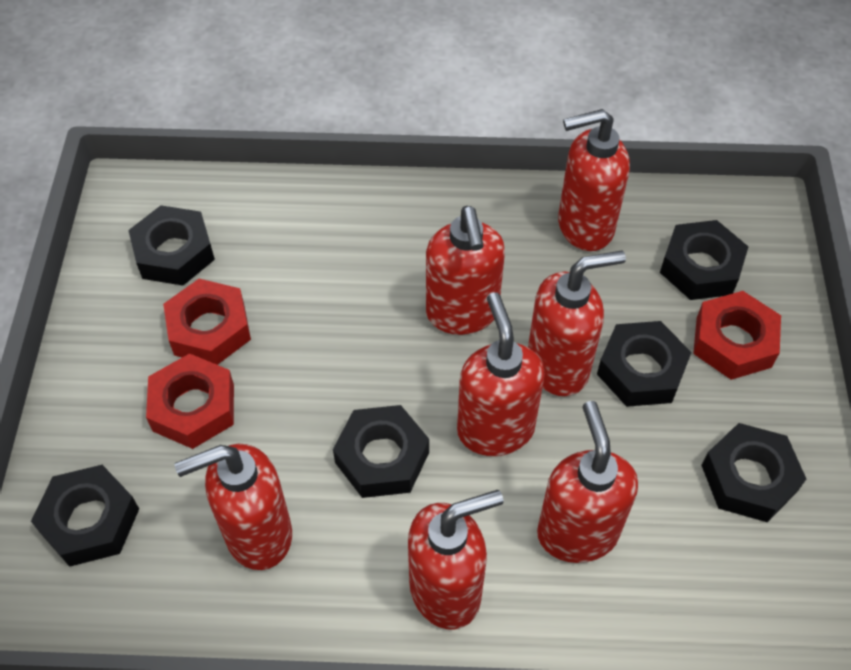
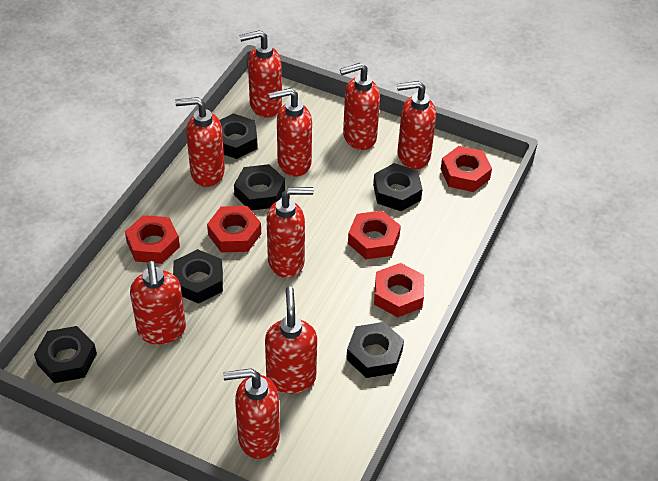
red nut: 3 -> 5
red soap dispenser: 7 -> 9

